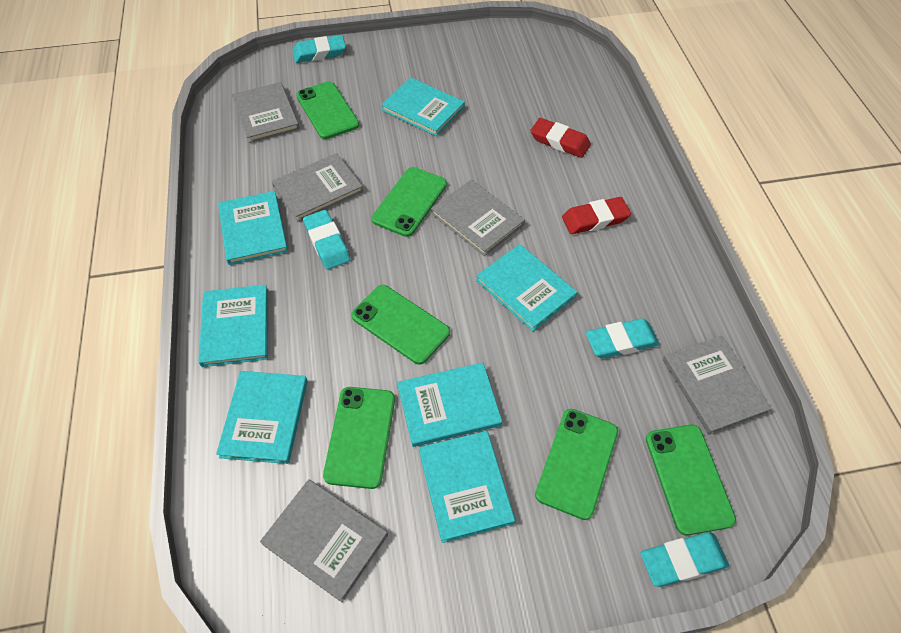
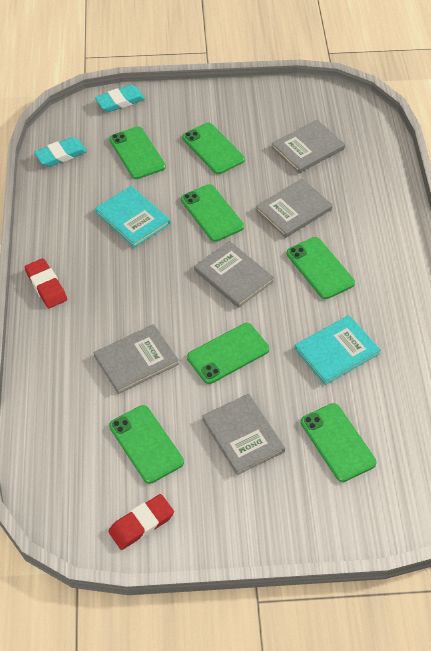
green phone: 6 -> 7
turquoise book: 7 -> 2
turquoise eraser: 4 -> 2

